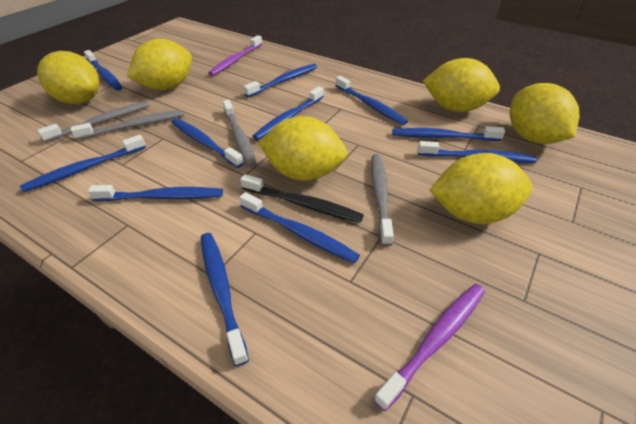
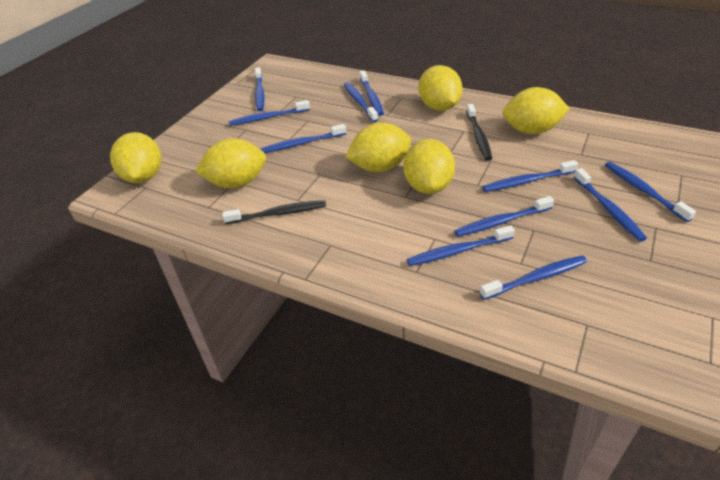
black toothbrush: 1 -> 2
grey toothbrush: 4 -> 0
purple toothbrush: 2 -> 0

